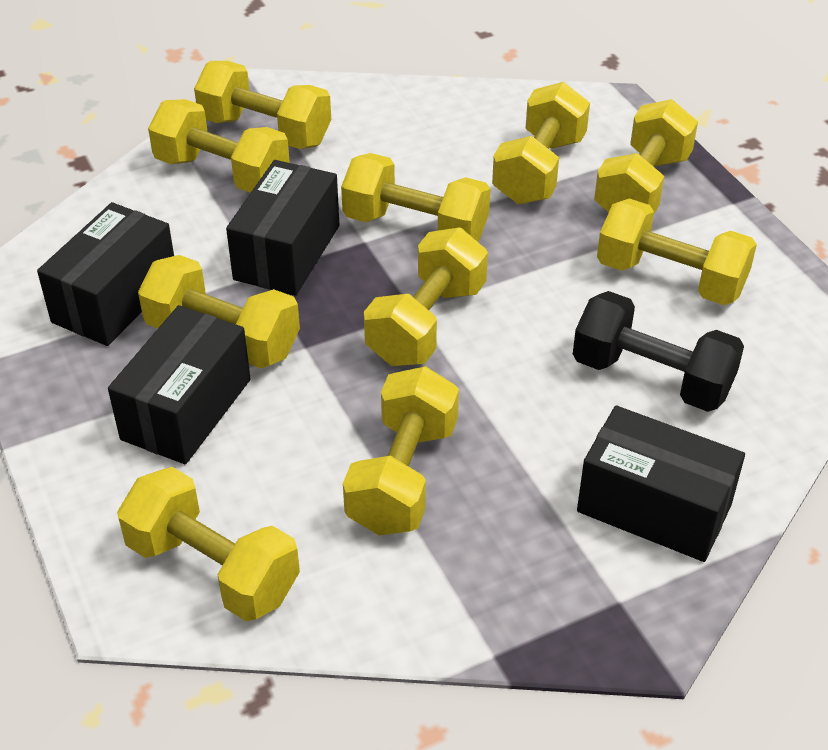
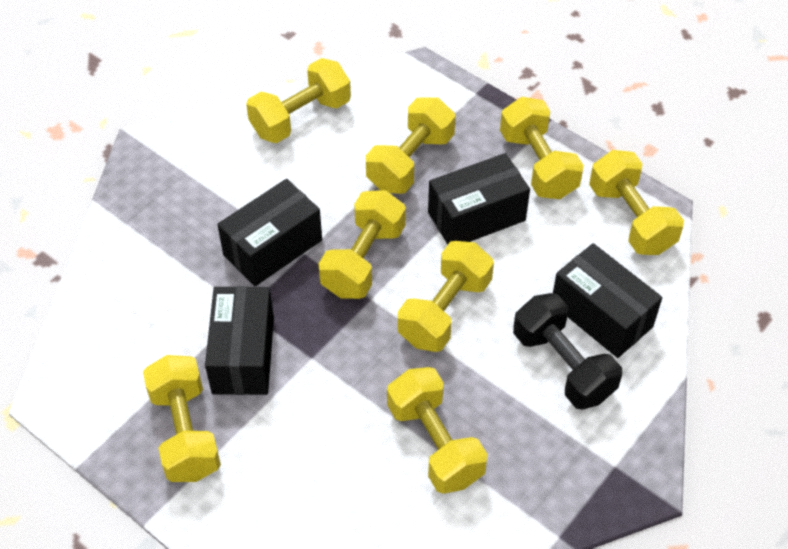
yellow dumbbell: 10 -> 8

